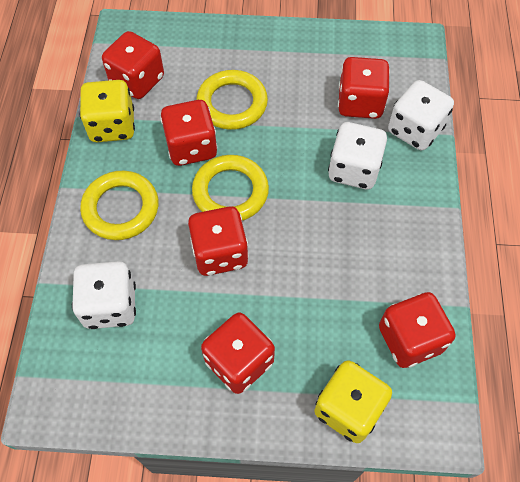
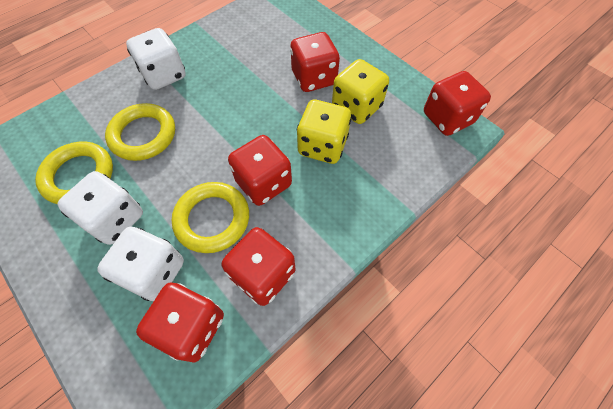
red dice: 6 -> 5

